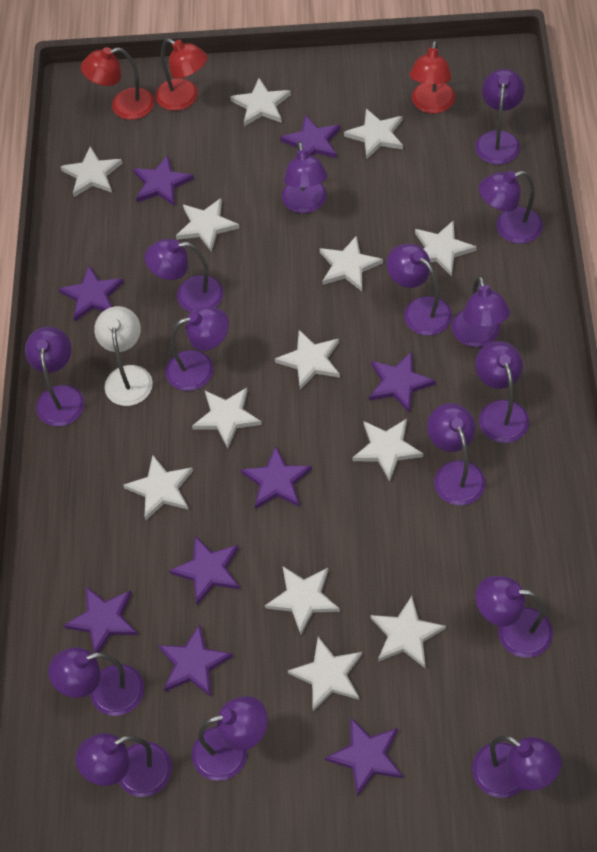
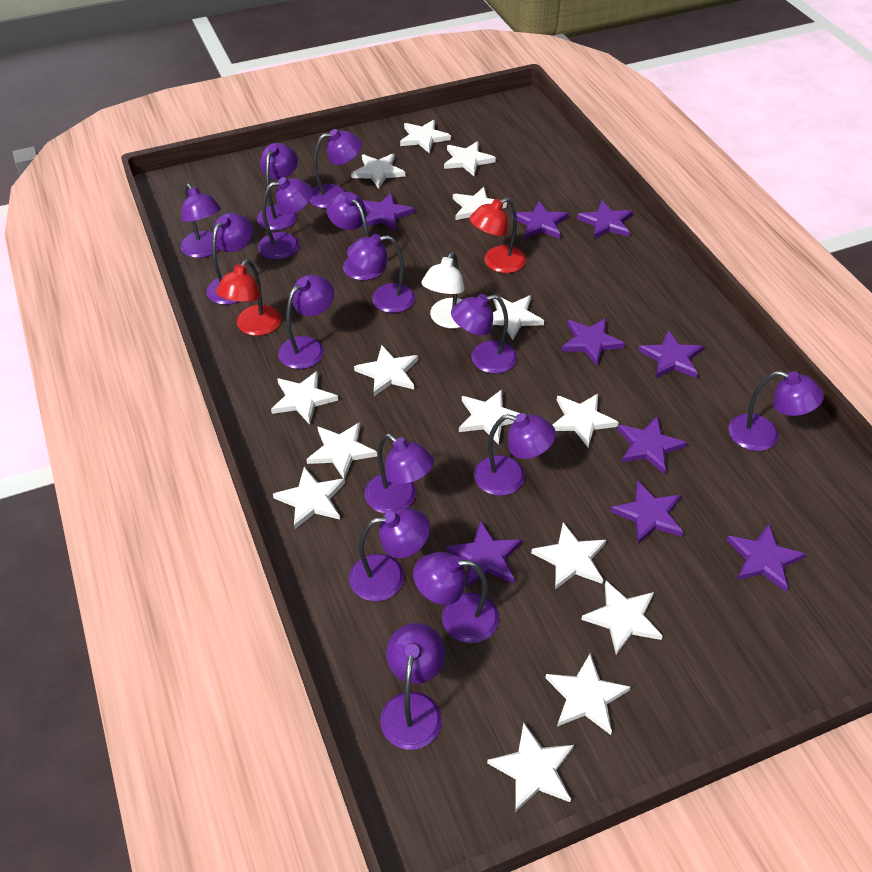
red lamp: 3 -> 2
white star: 13 -> 15

